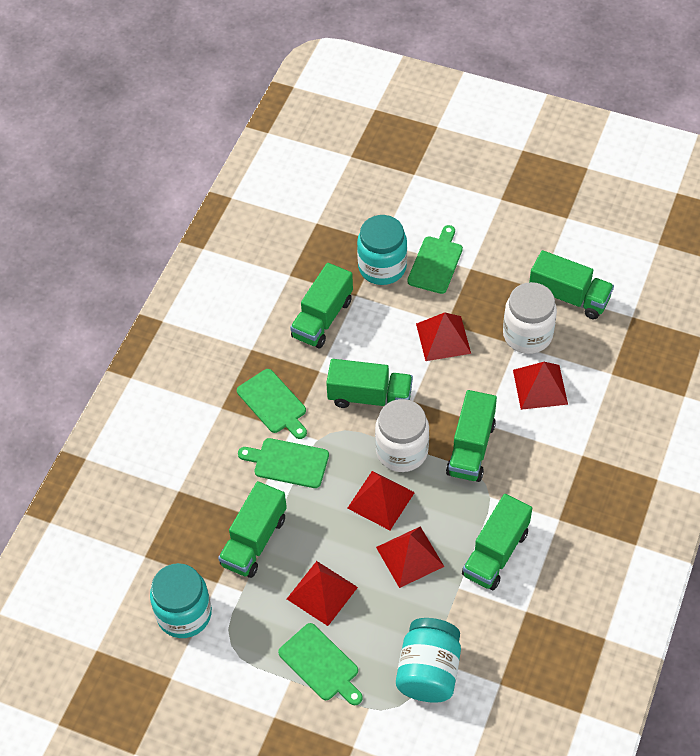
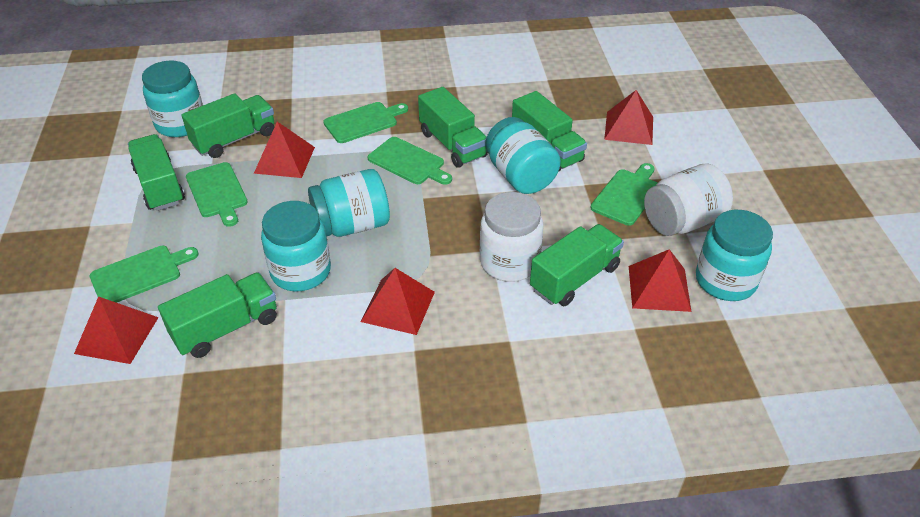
green cutting board: 4 -> 5
turquoise jar: 3 -> 5

